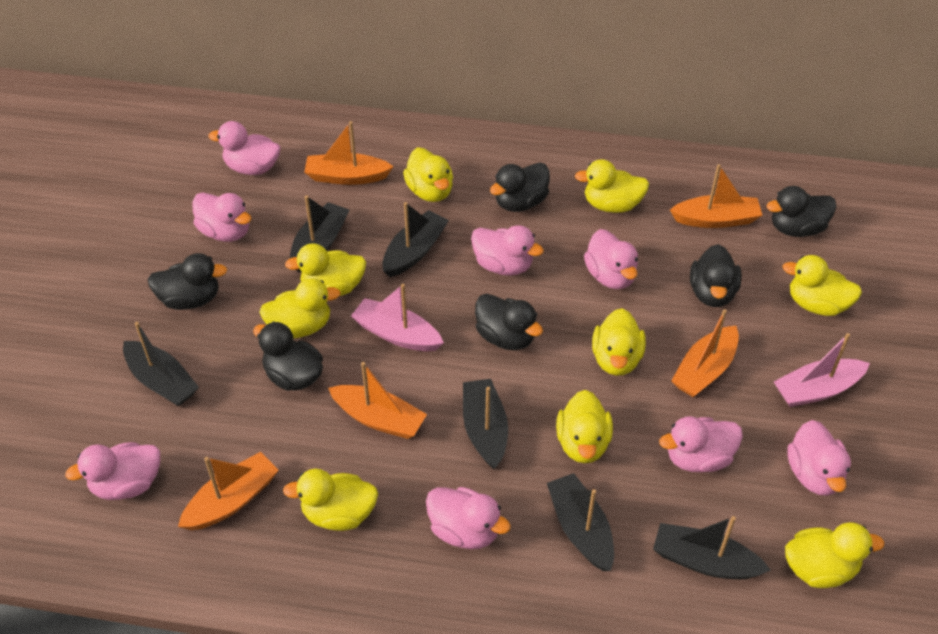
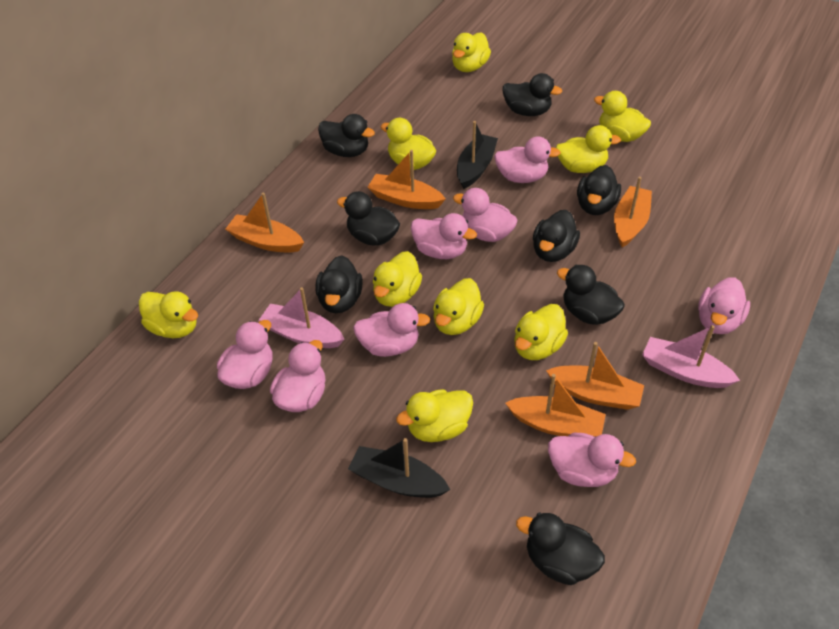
black boat: 6 -> 2
black duck: 6 -> 8

